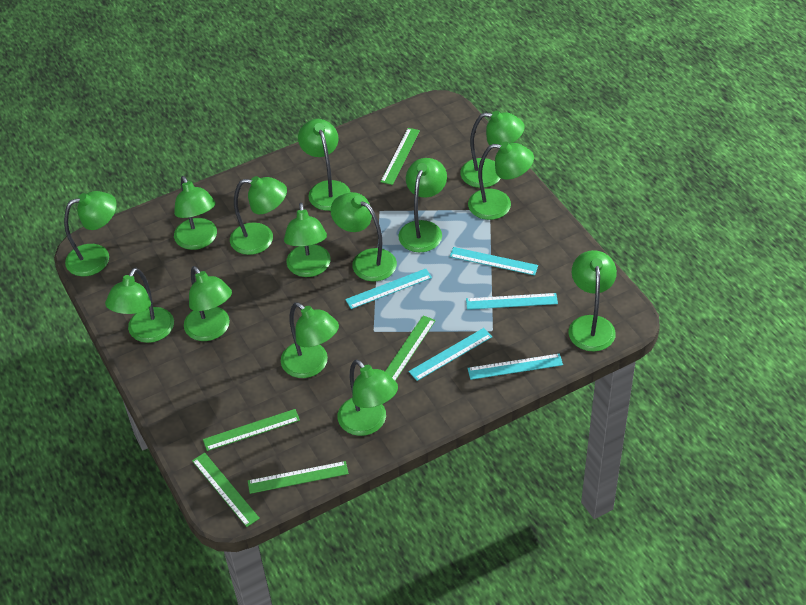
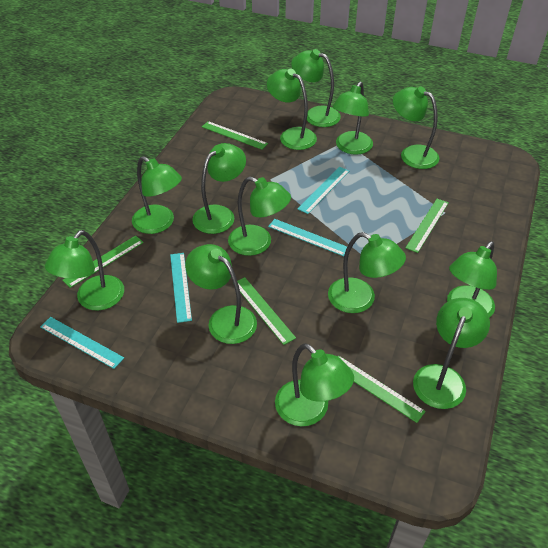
green lamp: 14 -> 13
turquoise ruler: 5 -> 4

